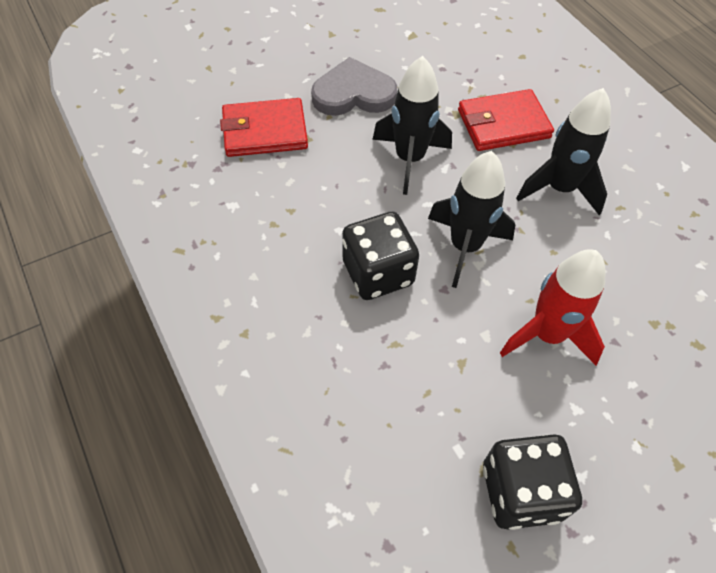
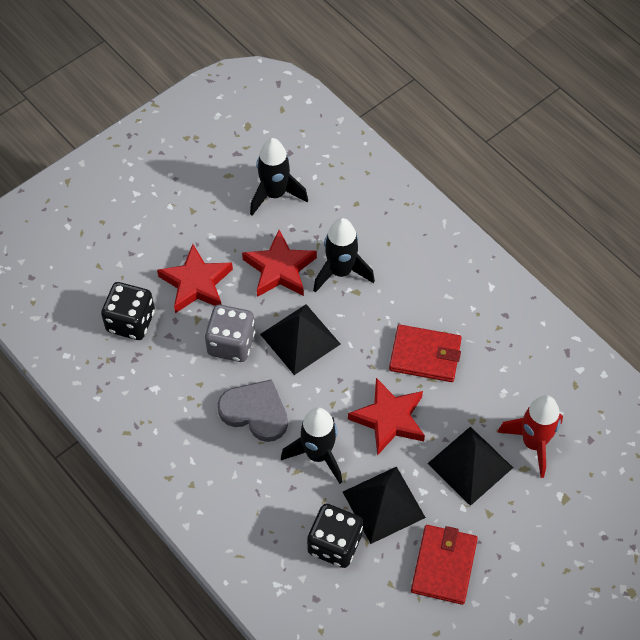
black pyramid: 0 -> 3
grey dice: 0 -> 1
red star: 0 -> 3

